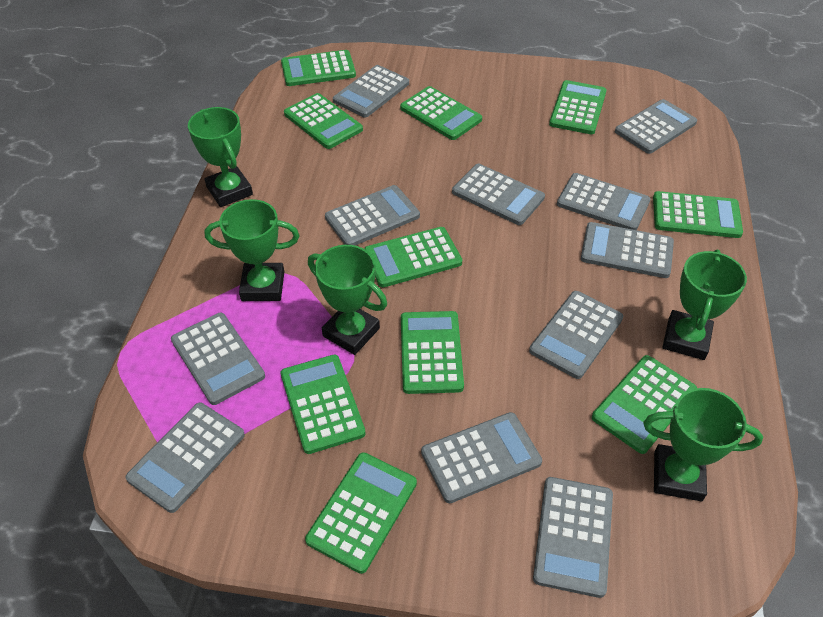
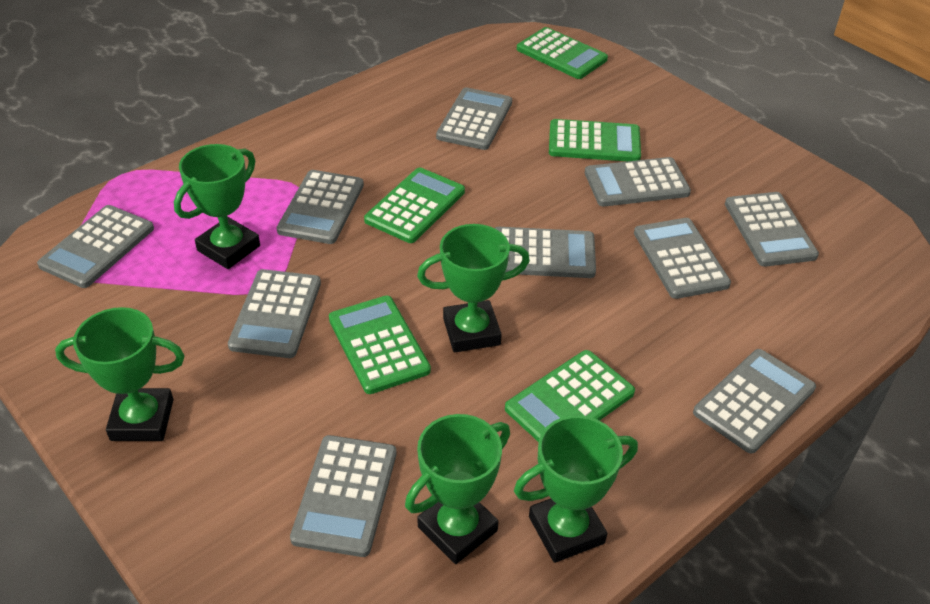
green calculator: 10 -> 5
grey calculator: 11 -> 10

